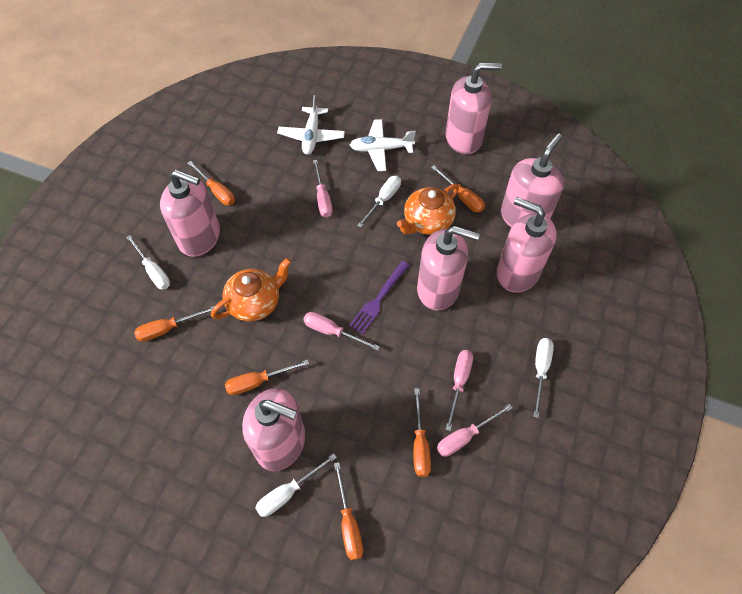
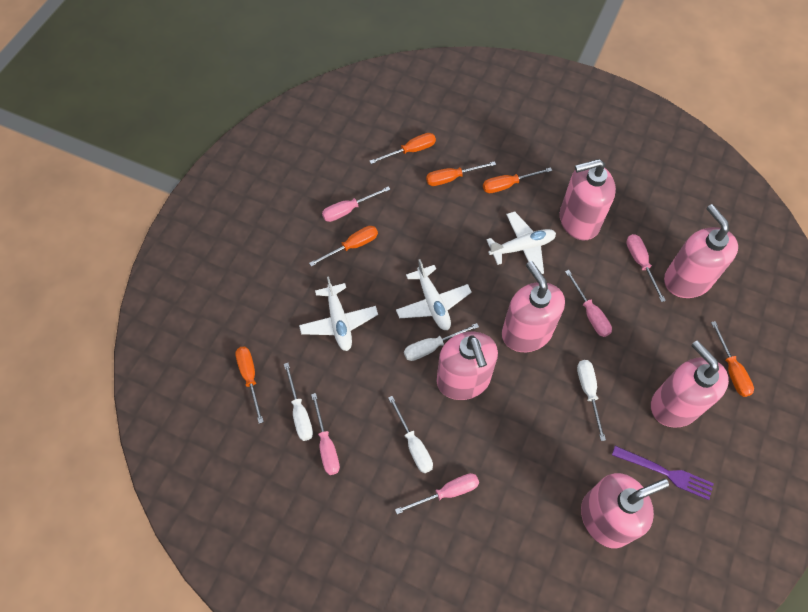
orange teapot: 2 -> 0
pink screwdriver: 4 -> 5
white plane: 2 -> 3

